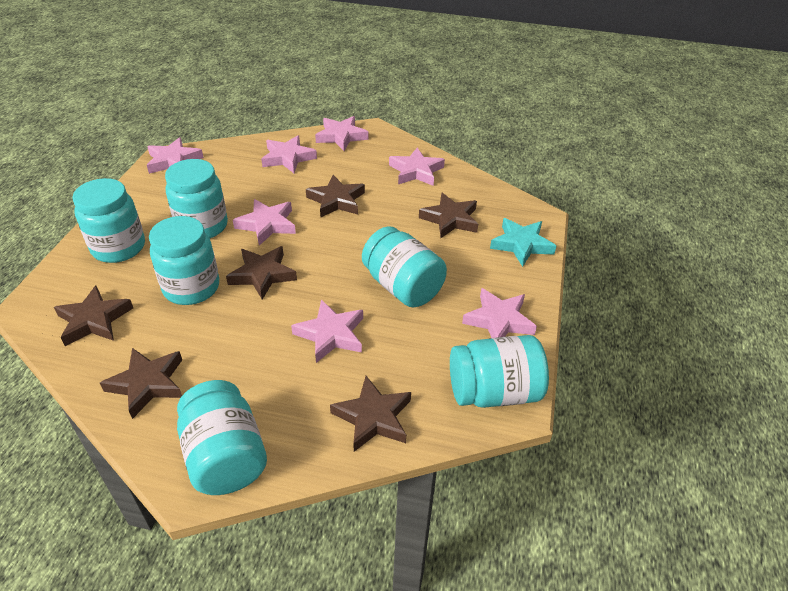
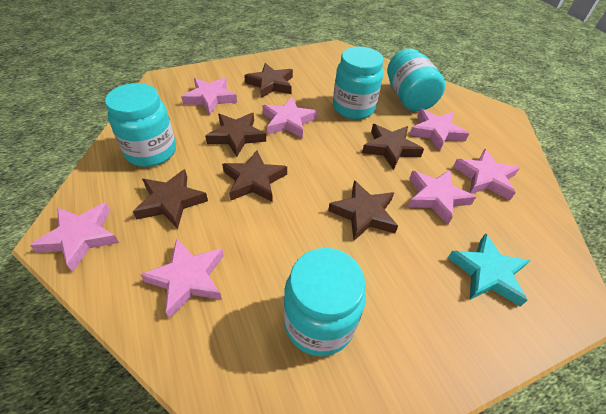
turquoise jar: 6 -> 4

